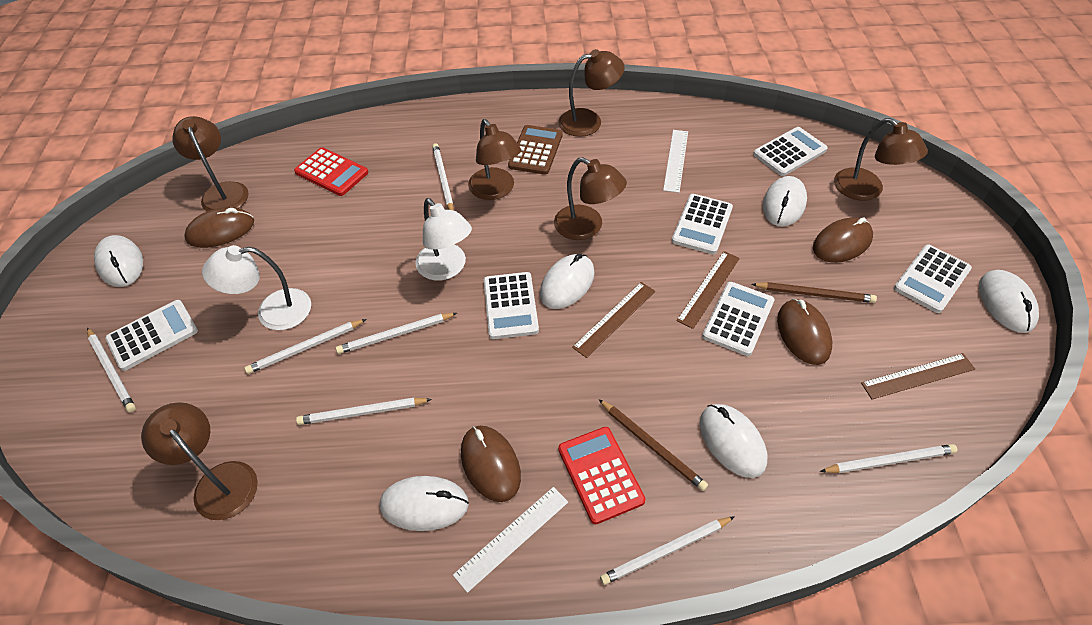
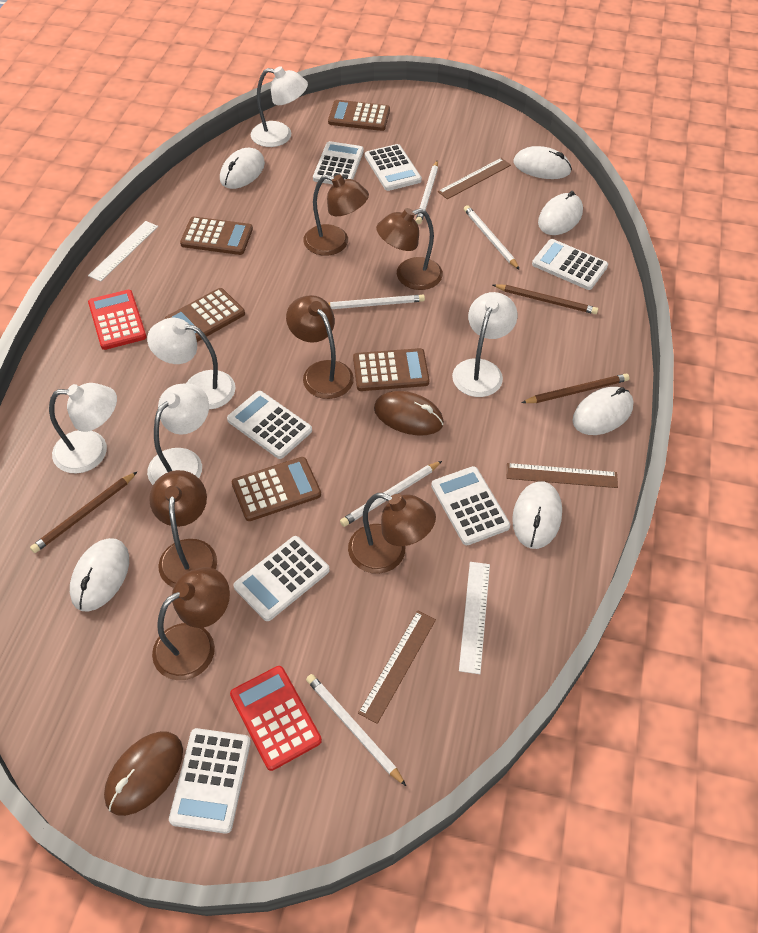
brown calculator: 1 -> 5
brown mouse: 4 -> 2
brown pencil: 2 -> 3
white calculator: 6 -> 7
white lamp: 2 -> 5
white pencil: 7 -> 5

